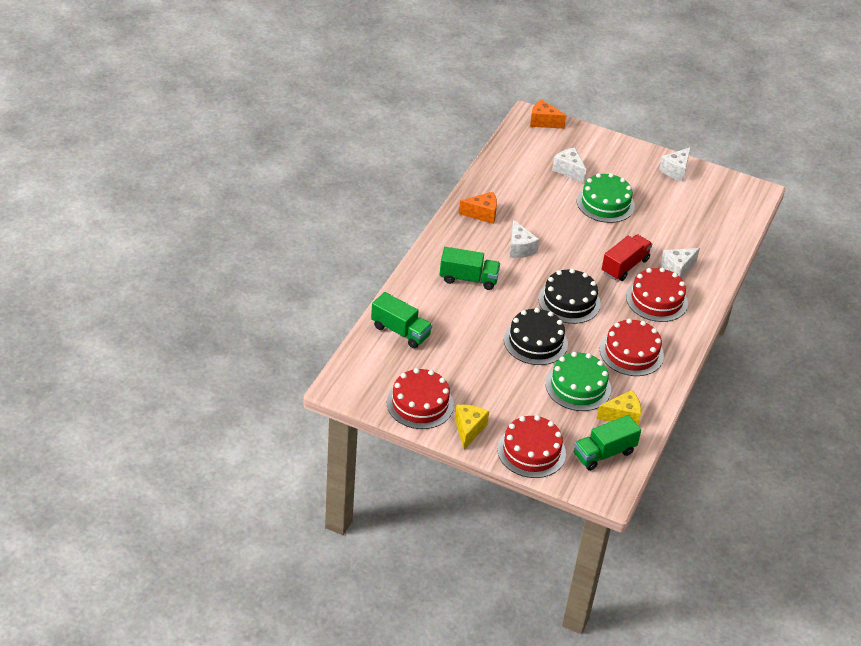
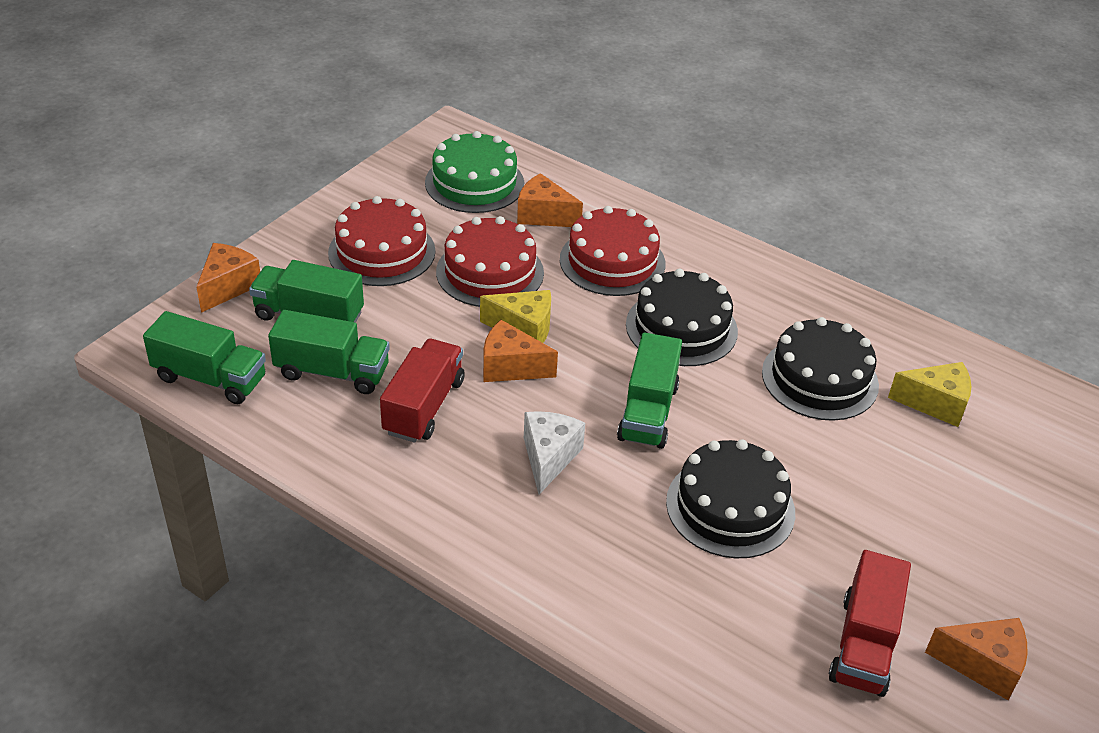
black cake: 2 -> 3
green cake: 2 -> 1
green truck: 3 -> 4
orange cheese: 2 -> 4
red cake: 4 -> 3
red truck: 1 -> 2
white cheese: 4 -> 1

